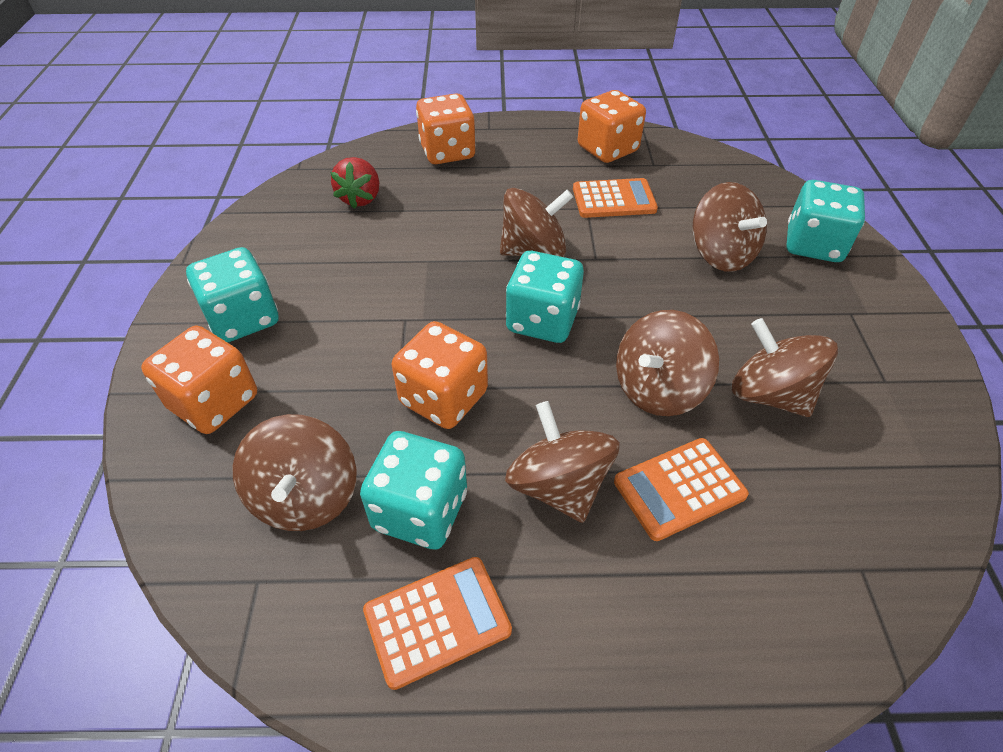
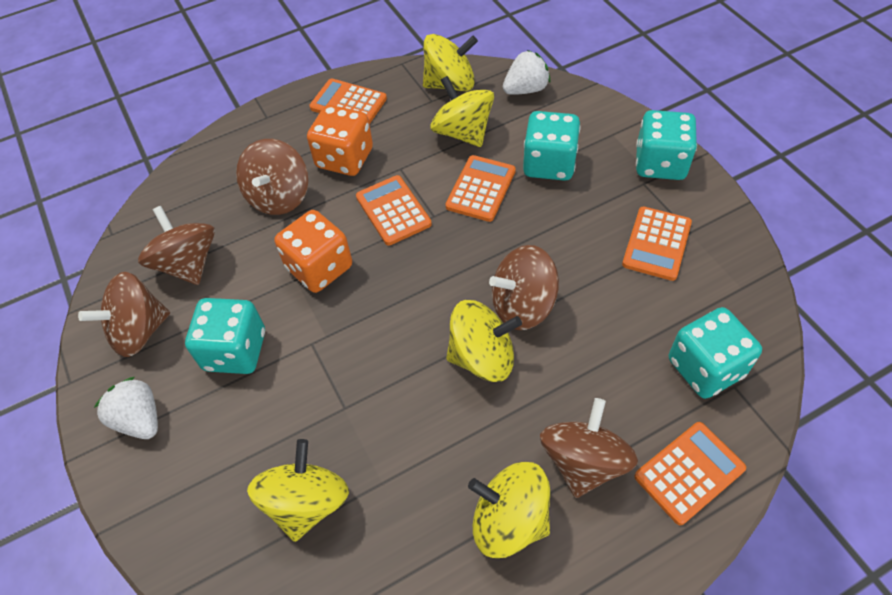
brown spinning top: 6 -> 5
orange calculator: 3 -> 5
orange dice: 4 -> 2
red strawberry: 1 -> 0
white strawberry: 0 -> 2
yellow spinning top: 0 -> 5

